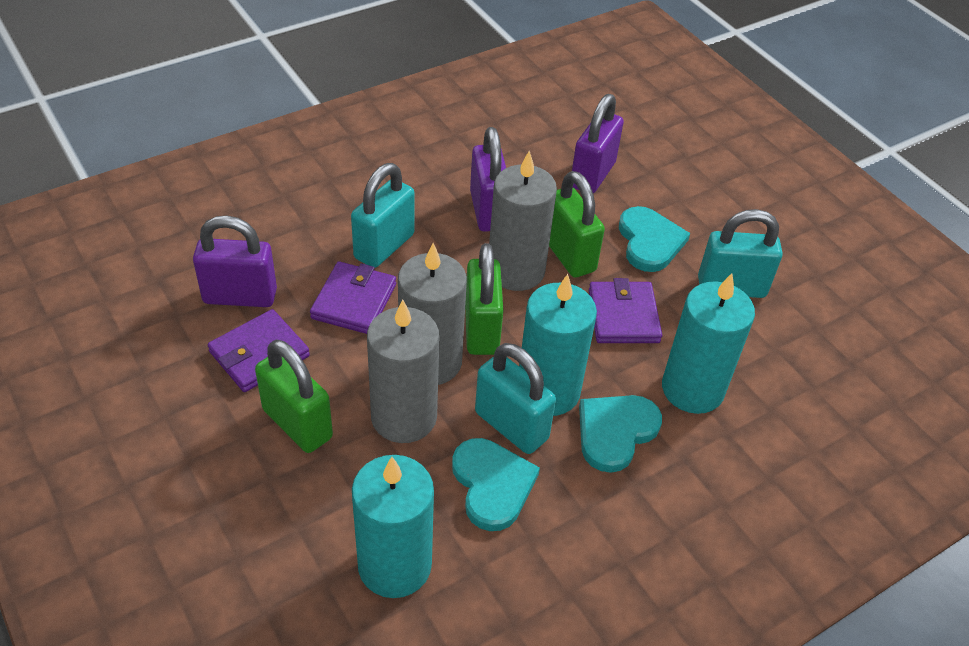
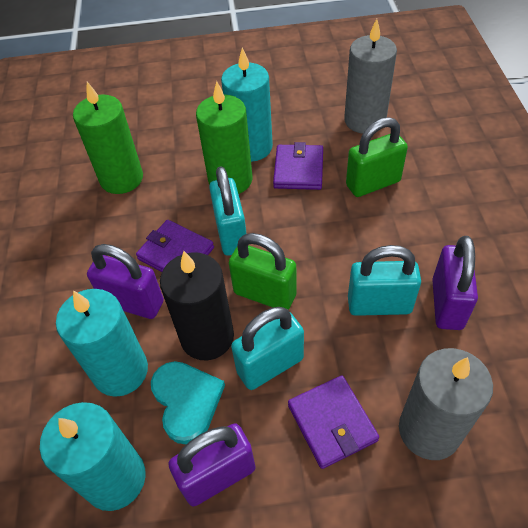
black candle: 0 -> 1
green candle: 0 -> 2
green padlock: 3 -> 2
grey candle: 3 -> 2
turquoise heart: 3 -> 1

